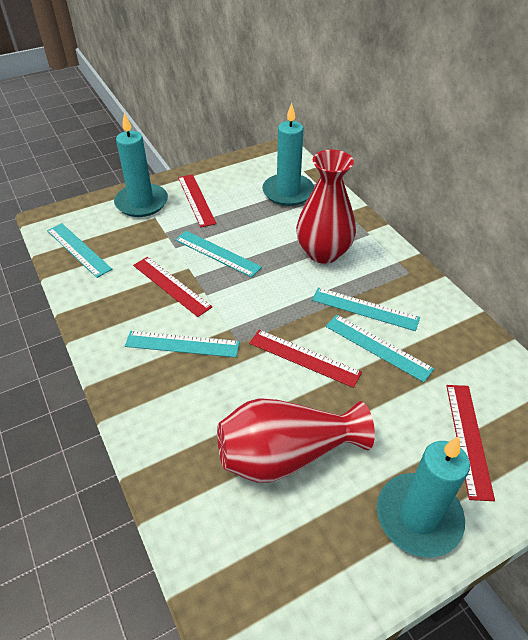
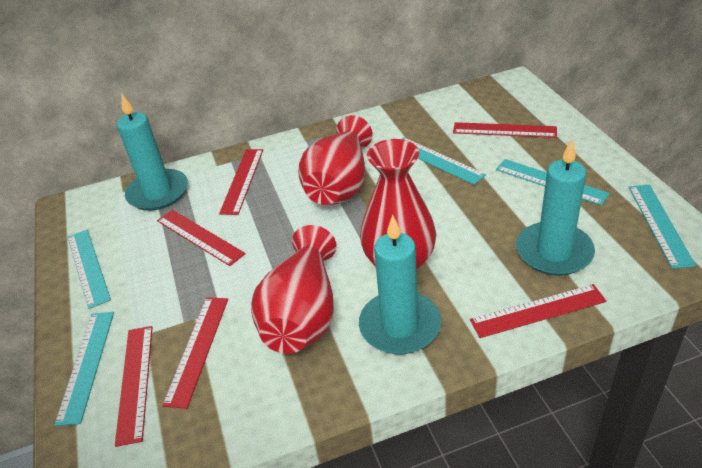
red ruler: 4 -> 6
red vase: 2 -> 3

